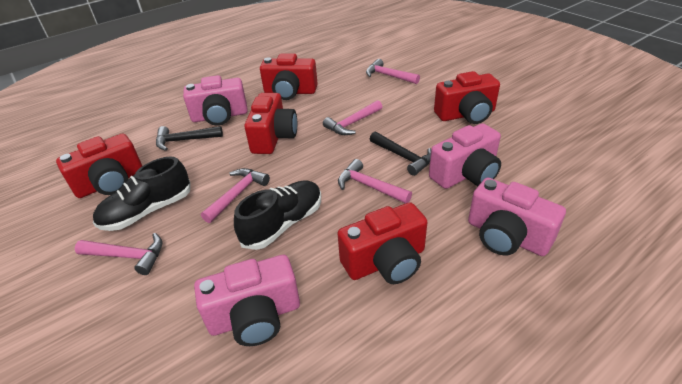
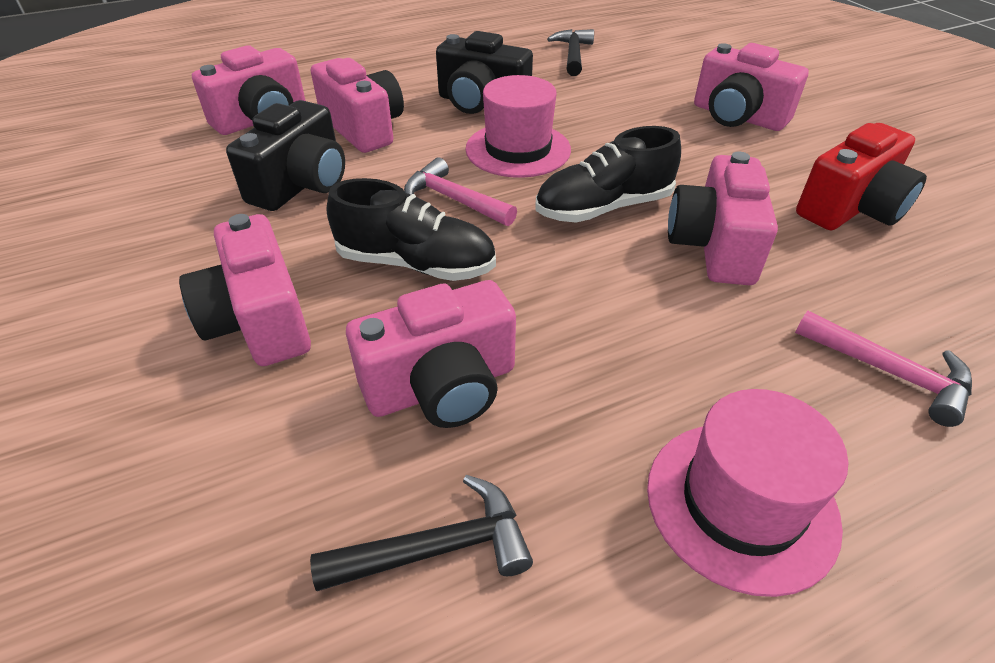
black camera: 0 -> 2
pink camera: 4 -> 6
pink hammer: 5 -> 2
pink hat: 0 -> 2
red camera: 5 -> 1

